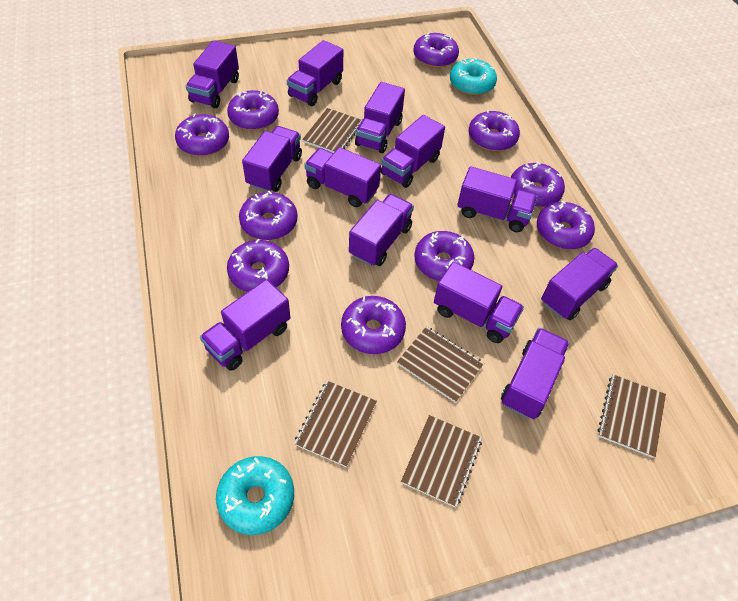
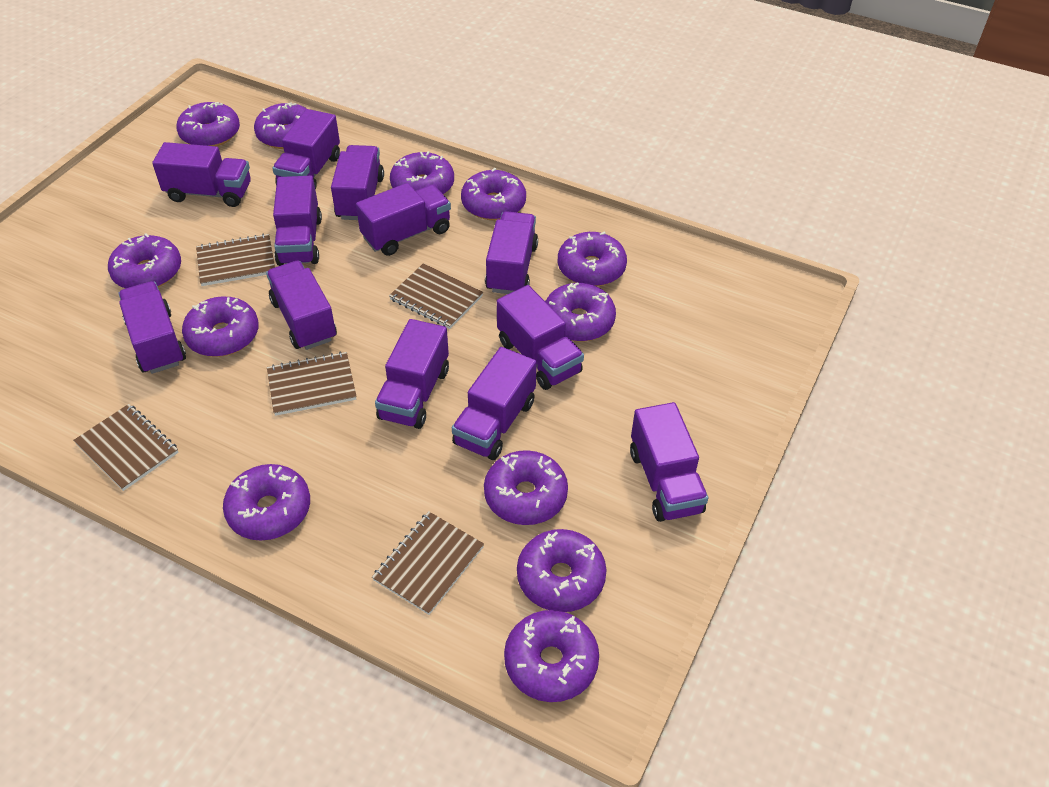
purple donut: 10 -> 12
turquoise donut: 2 -> 0

